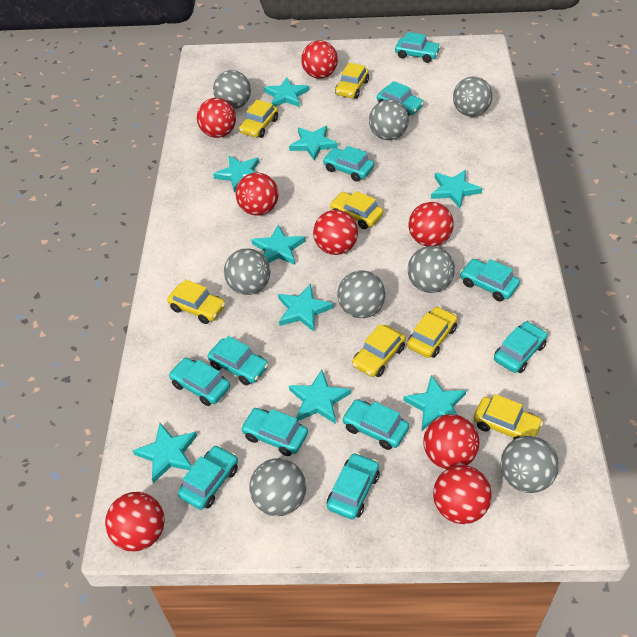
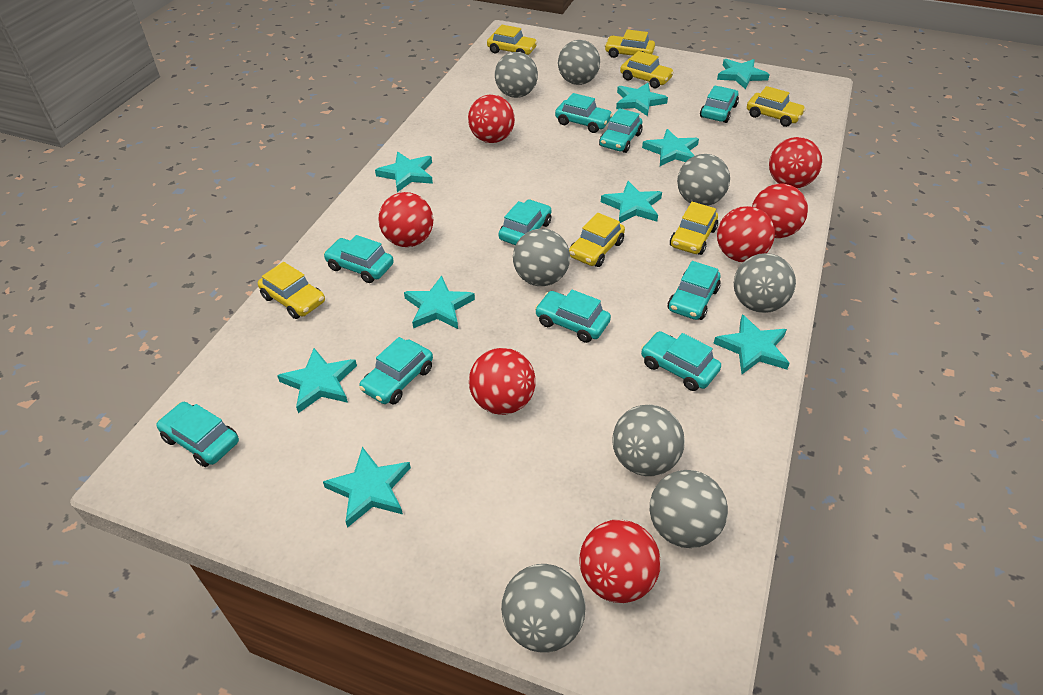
red ball: 8 -> 7
turquoise car: 11 -> 10

